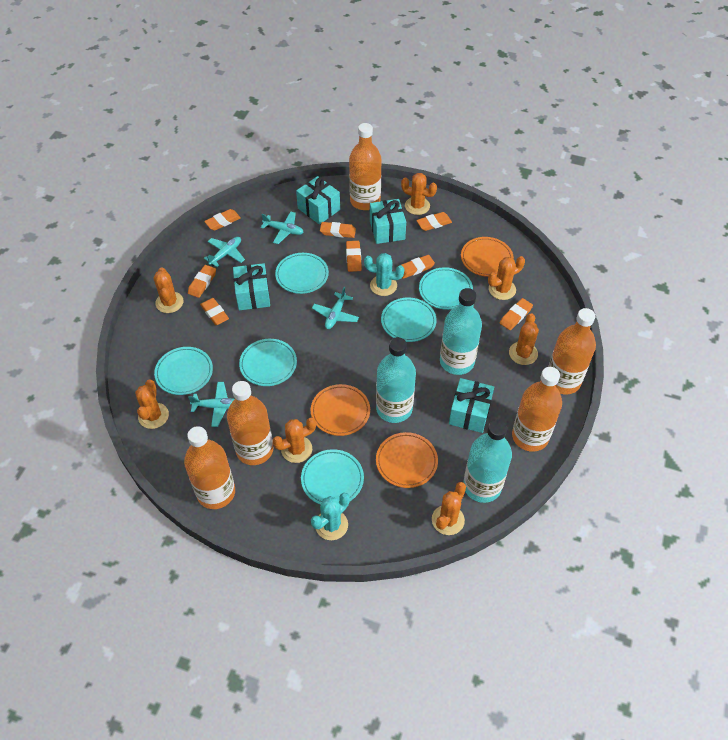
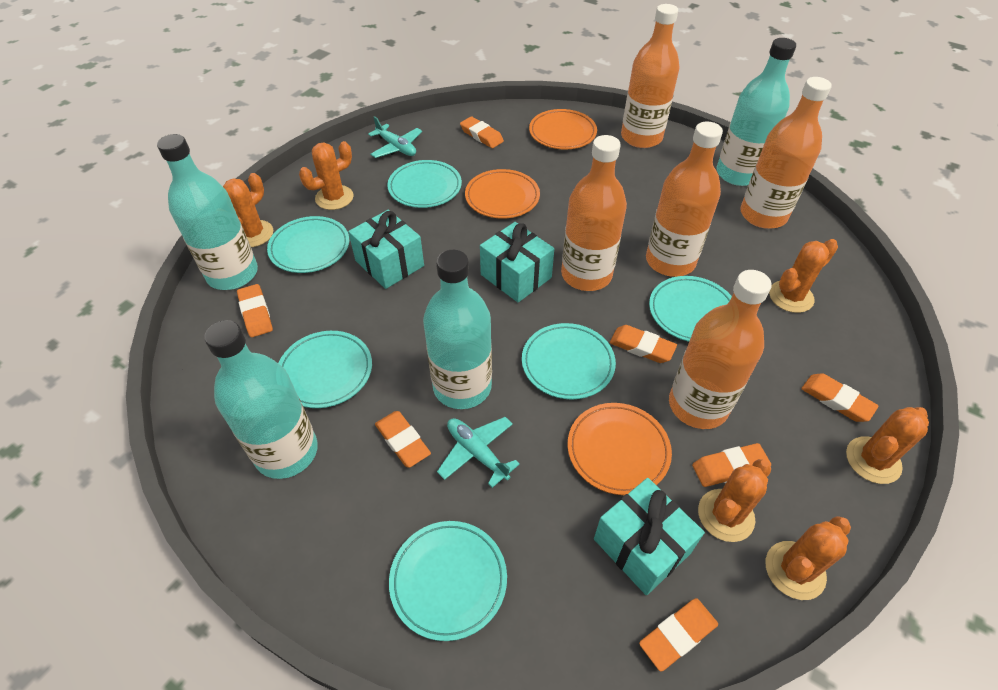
orange cactus: 7 -> 6
orange eraser: 8 -> 7
turquoise bottle: 3 -> 4
turquoise cactus: 2 -> 0
turquoise gift: 4 -> 3
turquoise plane: 4 -> 2

